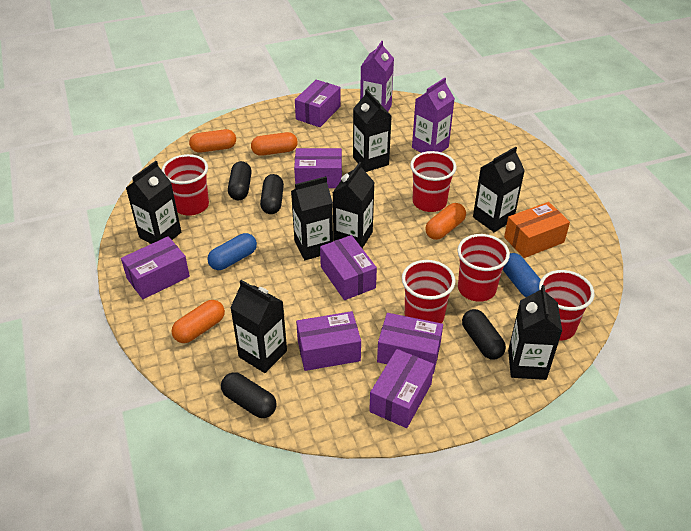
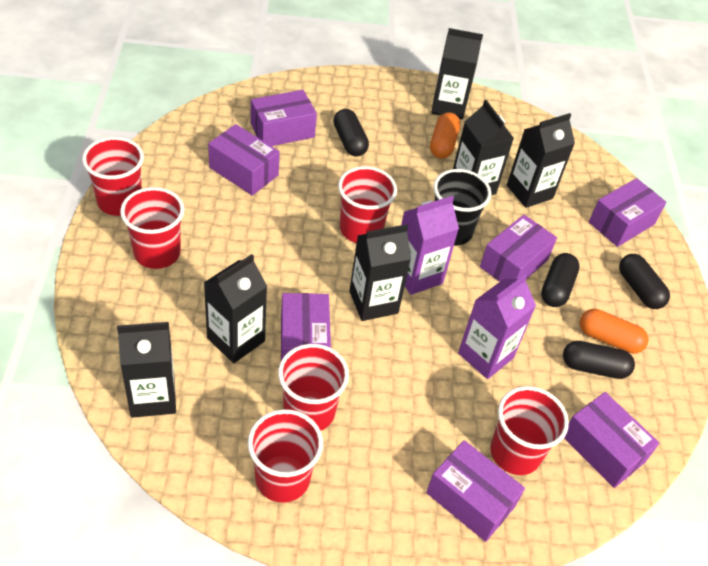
black carton: 7 -> 6
black cup: 0 -> 1
blue capsule: 2 -> 0
orange box: 1 -> 0
orange capsule: 4 -> 2
red cup: 5 -> 6

